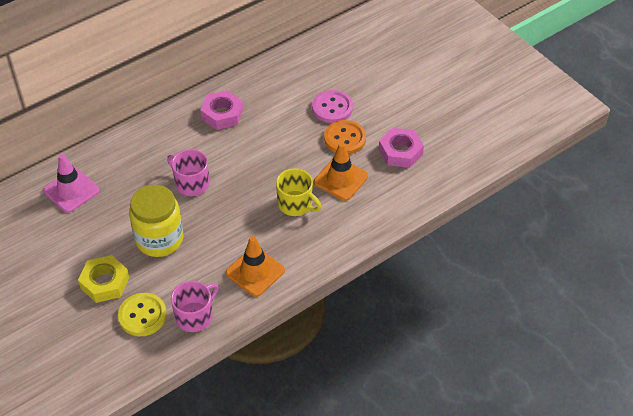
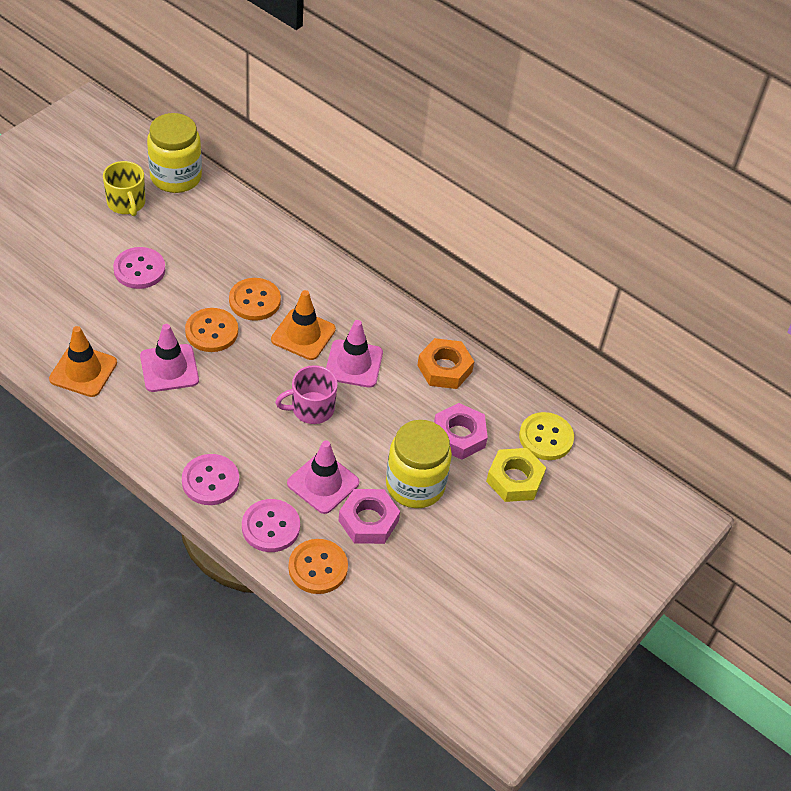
orange button: 1 -> 3
orange nut: 0 -> 1
pink button: 1 -> 3
pink mug: 2 -> 1
pink traffic cone: 1 -> 3
yellow jar: 1 -> 2

